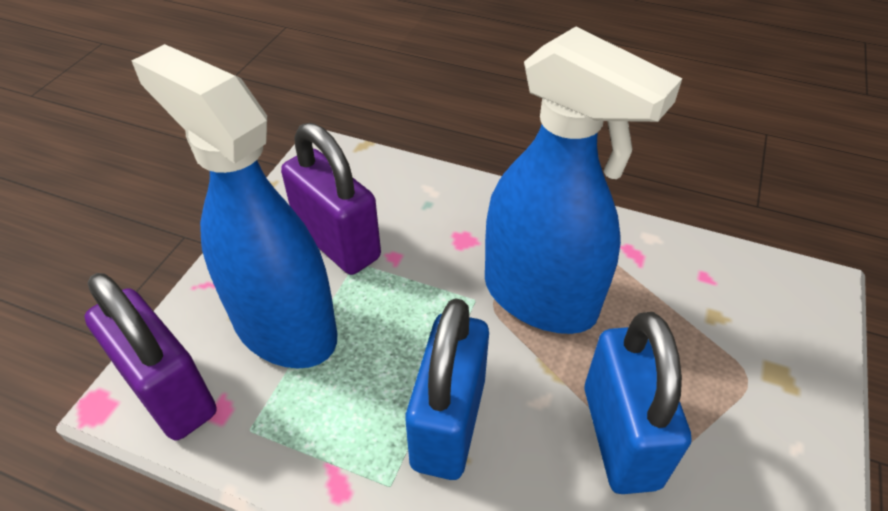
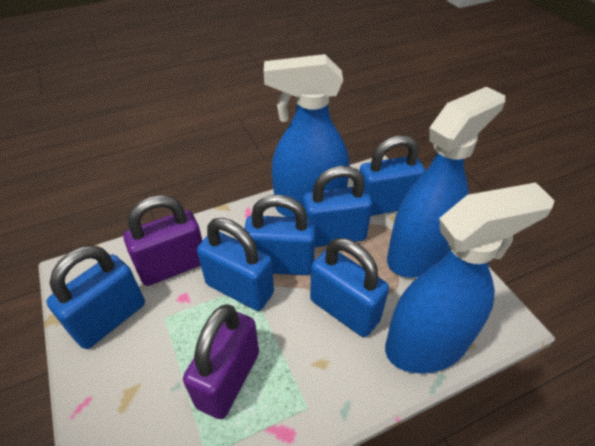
blue padlock: 2 -> 6
blue spray bottle: 2 -> 3

